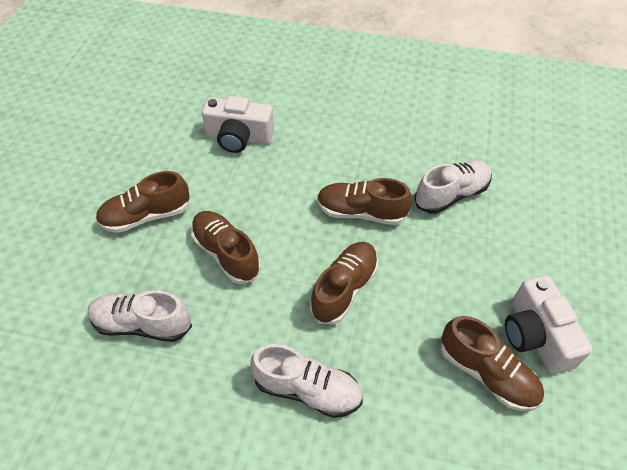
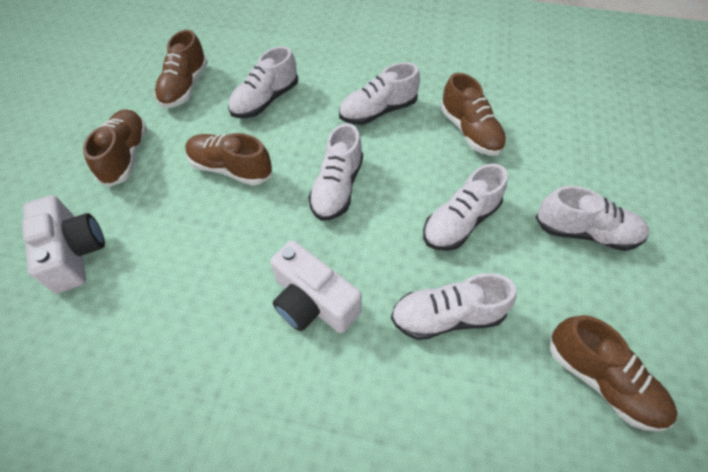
white shoe: 3 -> 6

